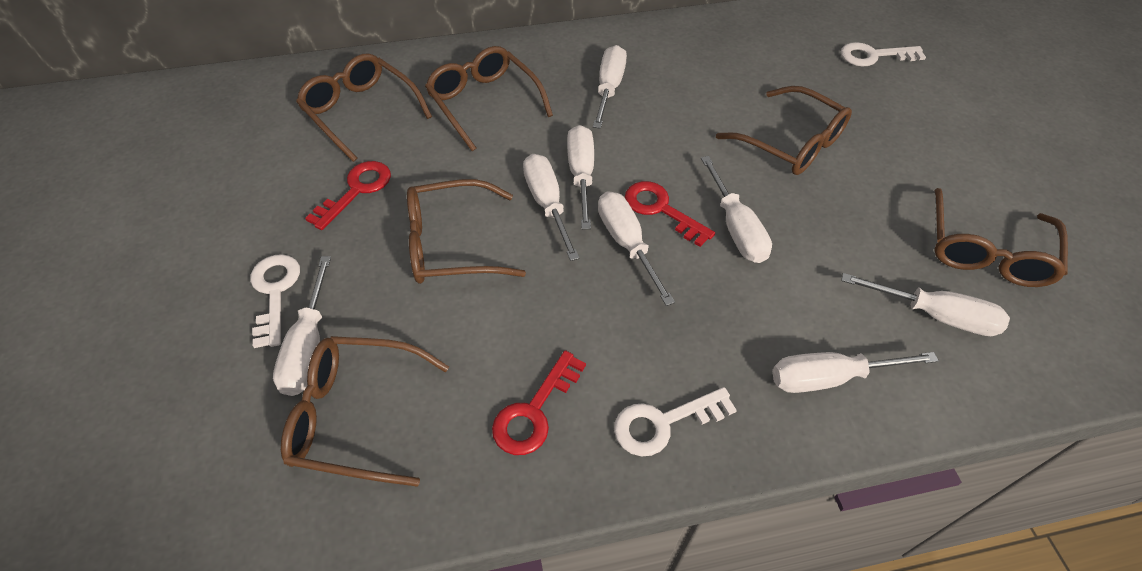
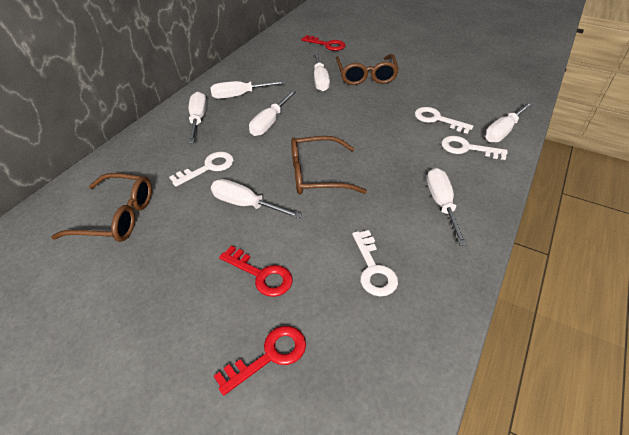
brown glasses: 6 -> 3
white key: 3 -> 4
white screwdriver: 8 -> 7

